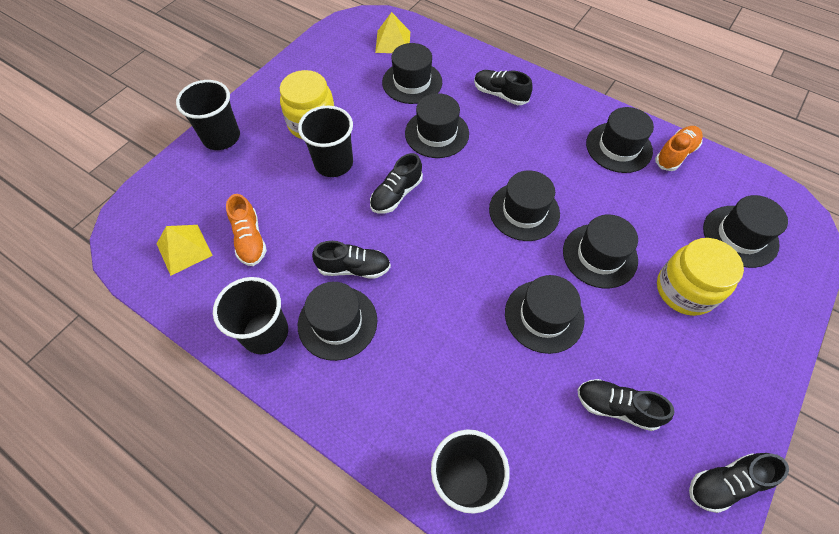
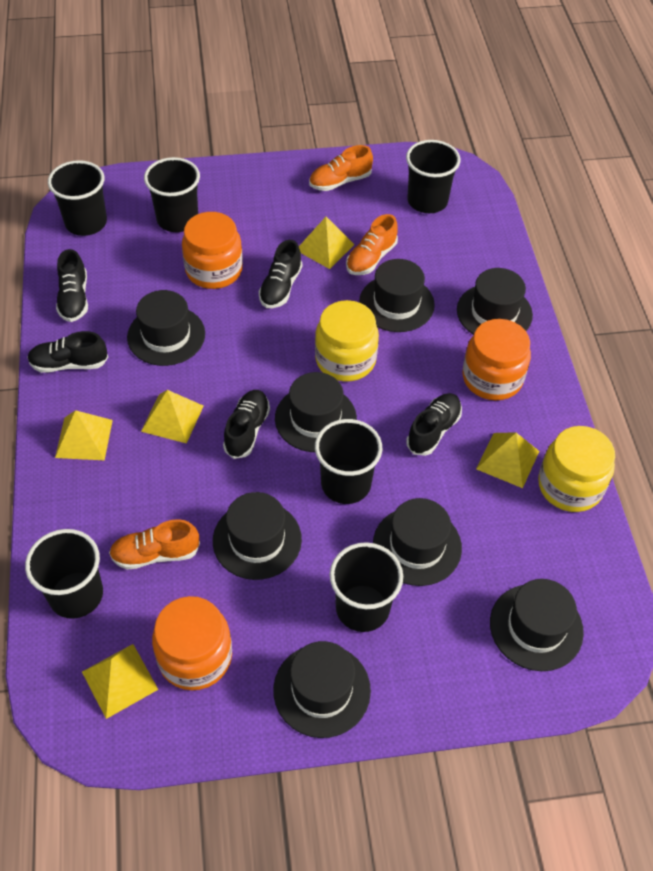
black cup: 4 -> 6
orange jar: 0 -> 3
orange shoe: 2 -> 3
yellow pyramid: 2 -> 5

